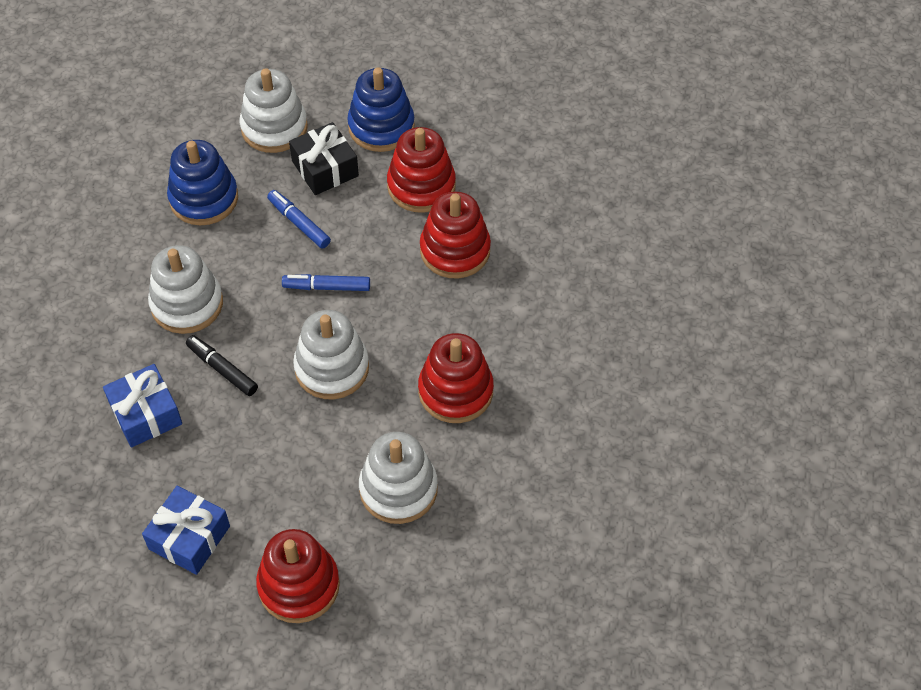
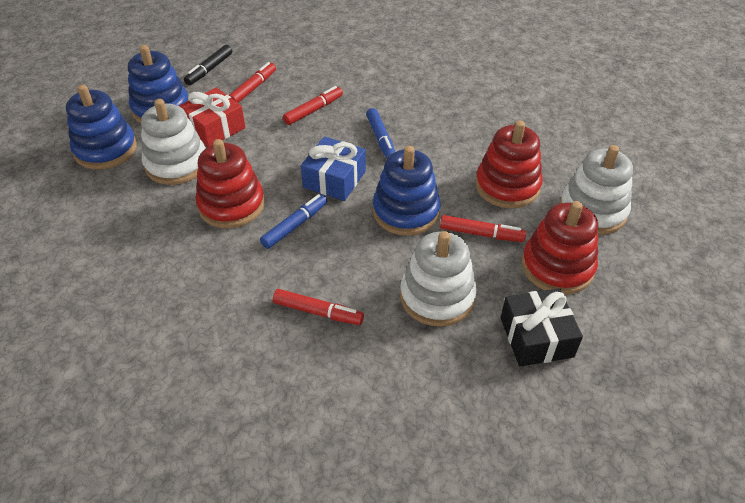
blue gift: 2 -> 1
blue stacking toy: 2 -> 3
red gift: 0 -> 1
red marker: 0 -> 4
red stacking toy: 4 -> 3
white stacking toy: 4 -> 3

